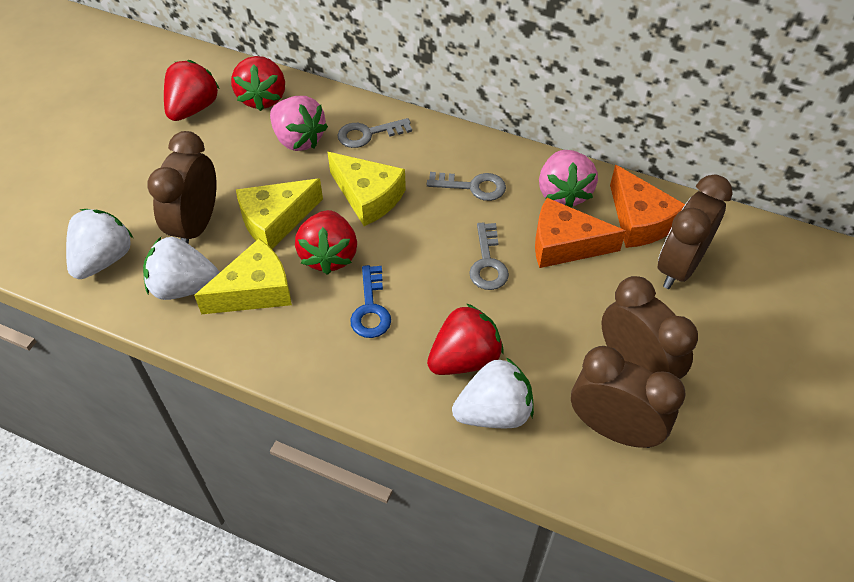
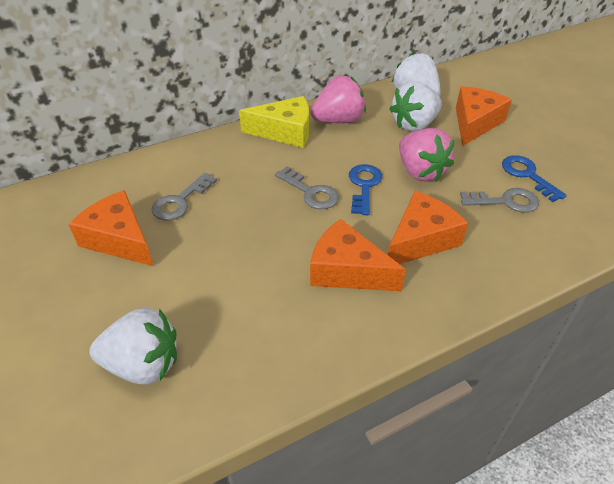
blue key: 1 -> 2
brown clock: 4 -> 0
orange cheese: 2 -> 4
red strawberry: 4 -> 0
yellow cheese: 3 -> 1

